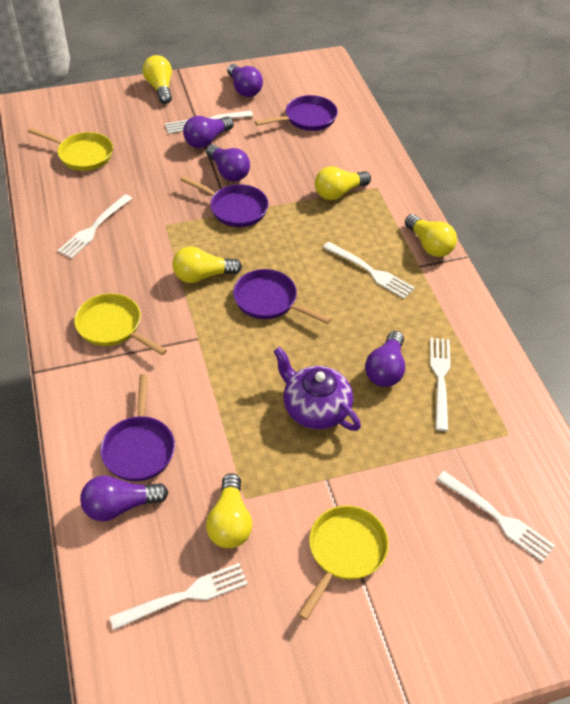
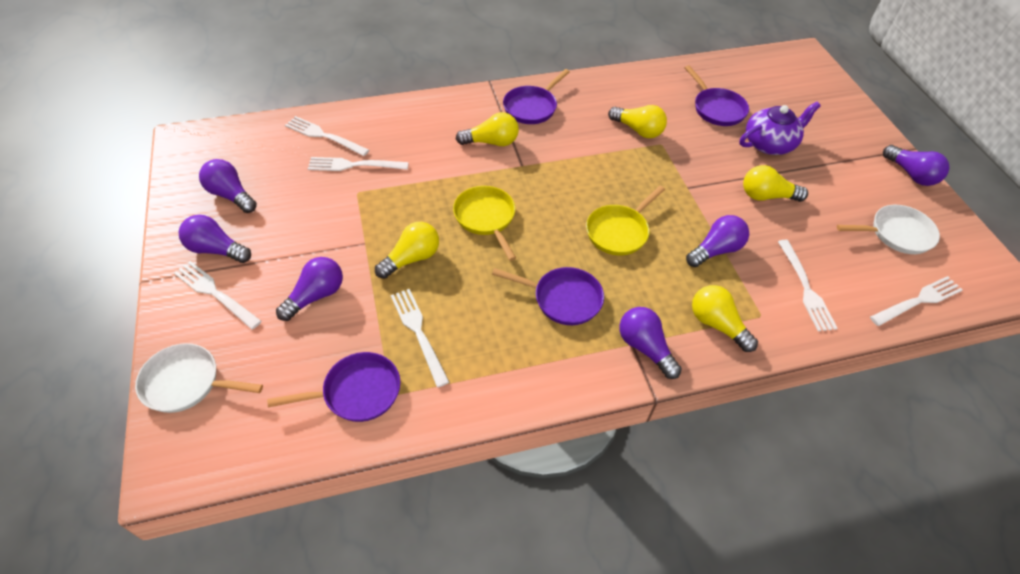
purple light bulb: 5 -> 6
white pan: 0 -> 2
yellow pan: 3 -> 2

